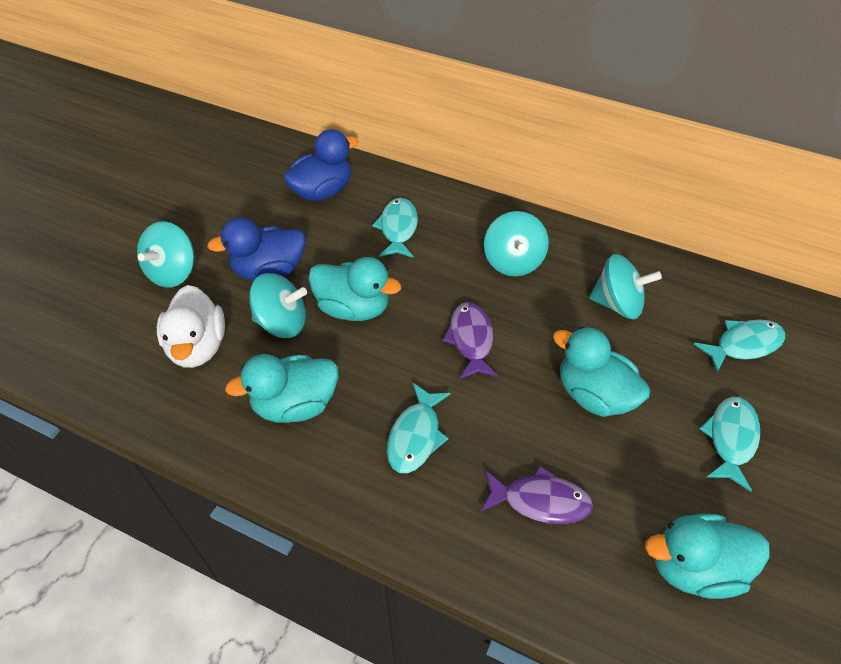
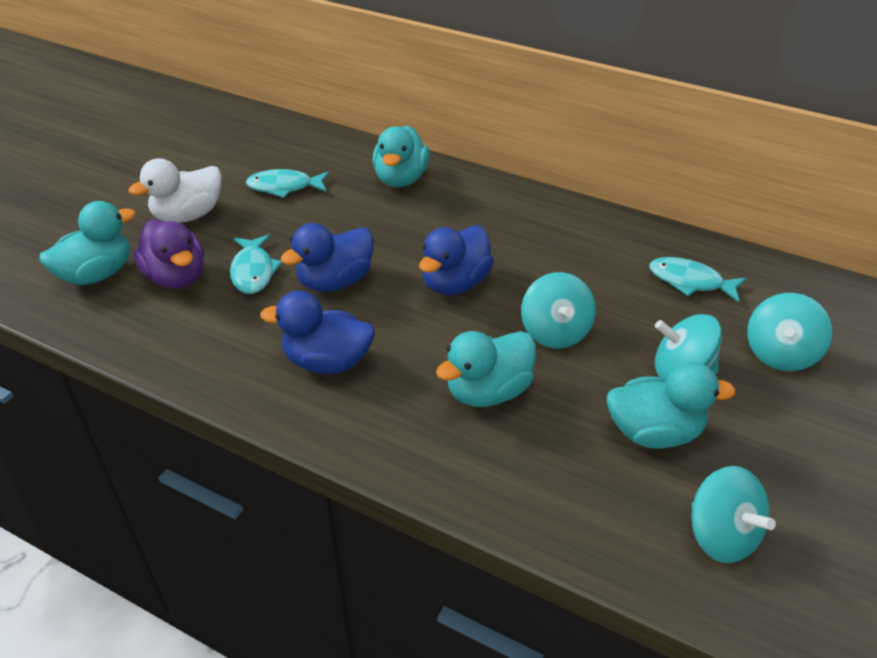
blue duck: 2 -> 3
purple duck: 0 -> 1
purple fish: 2 -> 0
turquoise fish: 4 -> 3

